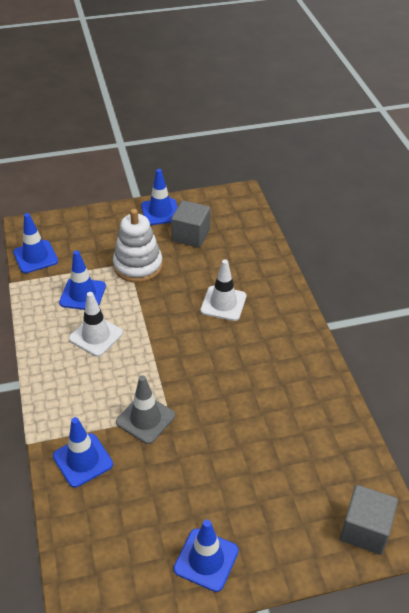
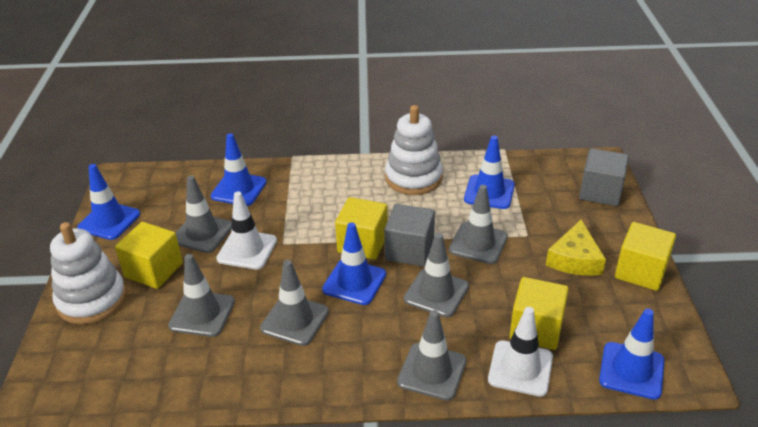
grey traffic cone: 1 -> 6
white stacking toy: 1 -> 2
yellow cheese: 0 -> 1
yellow cube: 0 -> 4

